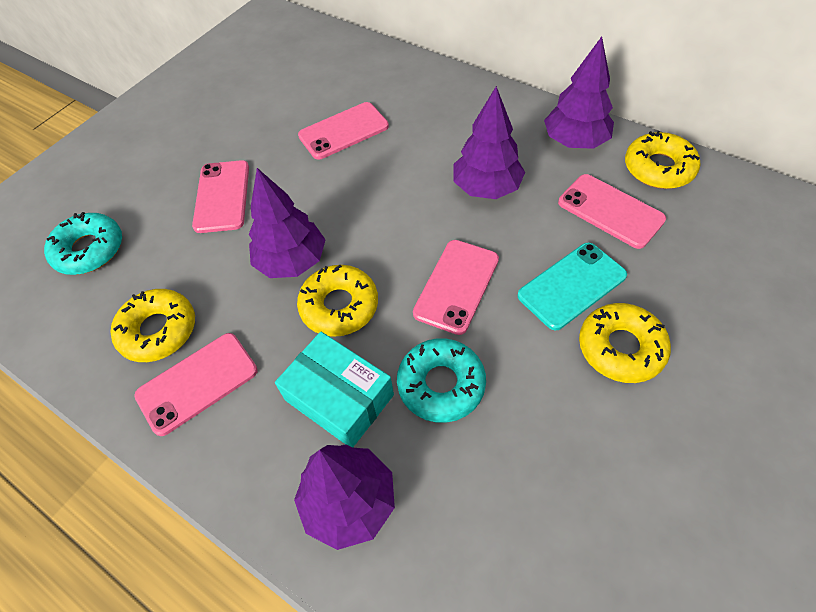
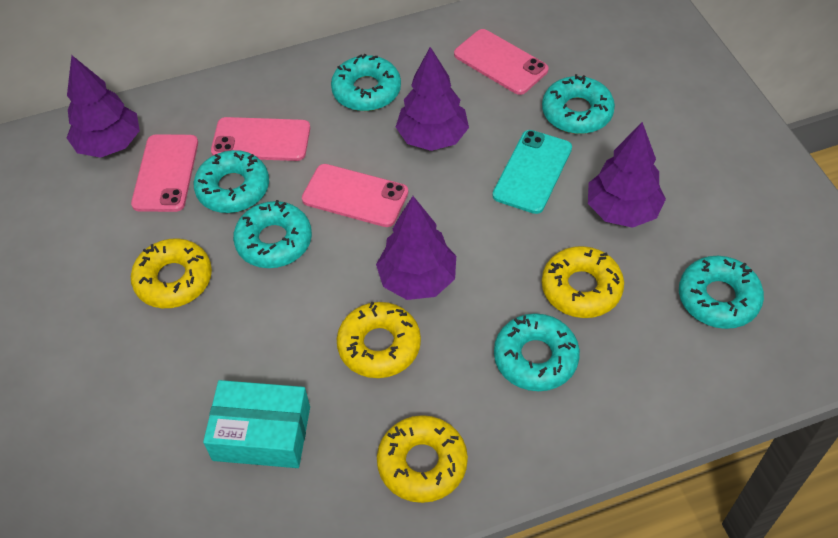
pink phone: 5 -> 4
turquoise donut: 2 -> 6

